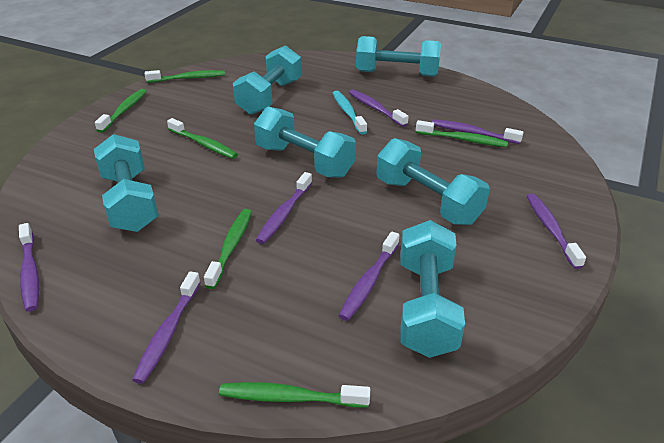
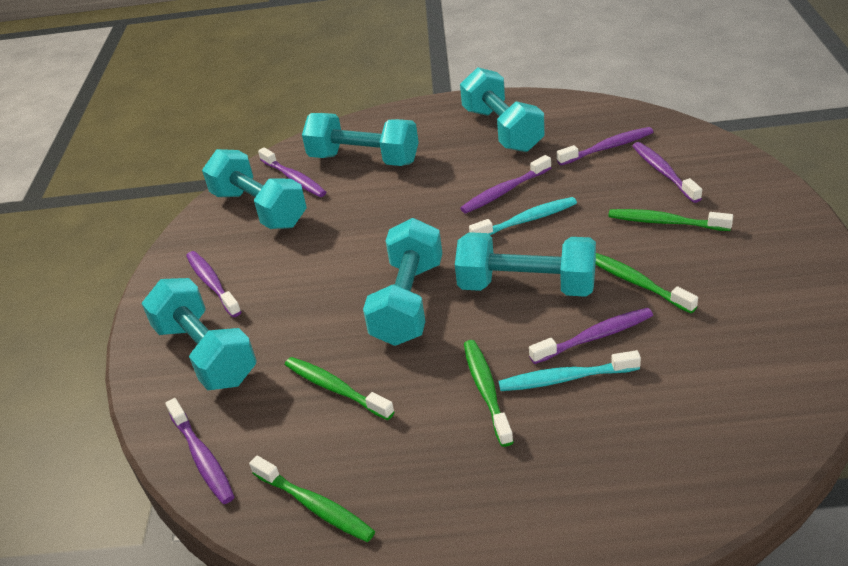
green toothbrush: 6 -> 5
turquoise toothbrush: 1 -> 2

